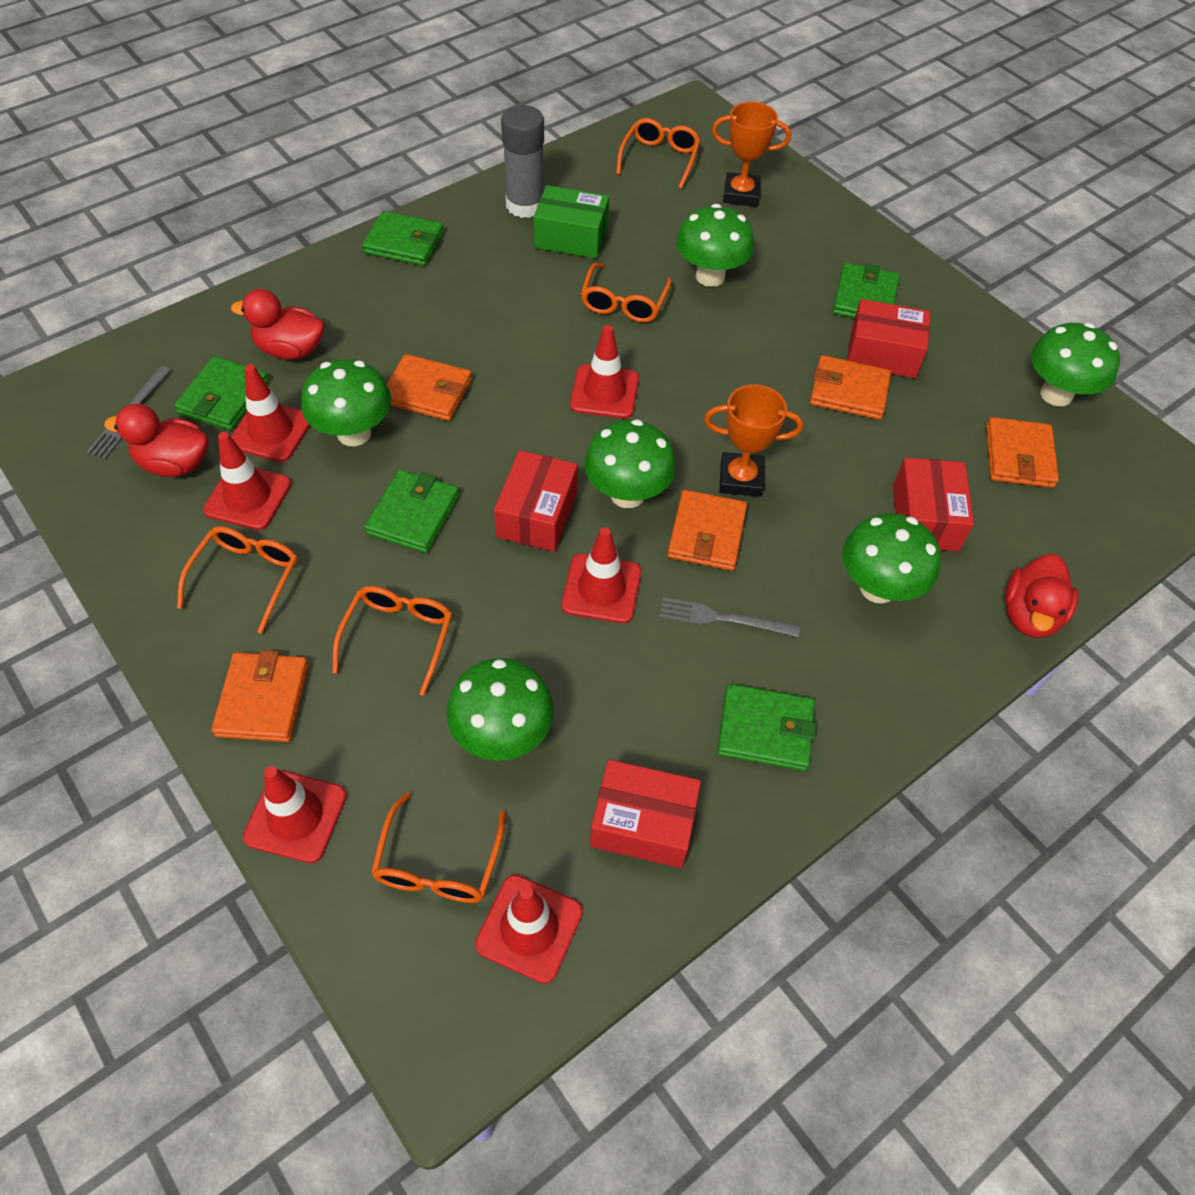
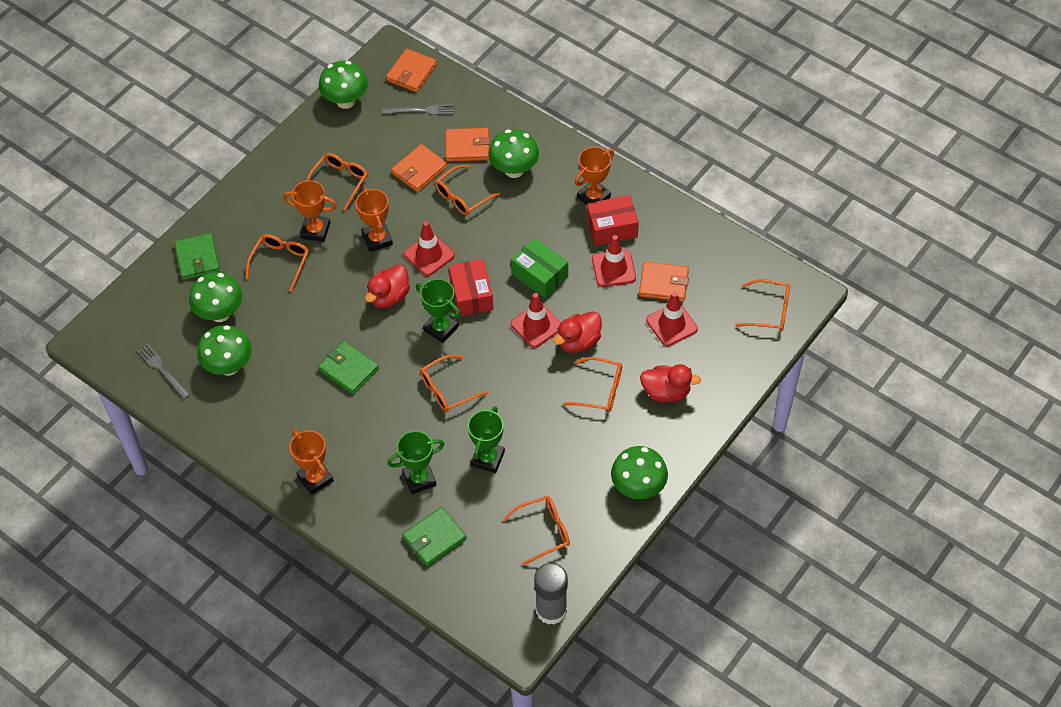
green mushroom: 6 -> 5
green trophy: 0 -> 3
green wallet: 5 -> 3
orange glasses: 5 -> 7
orange trophy: 2 -> 4
orange wallet: 5 -> 4
red box: 4 -> 2
red traffic cone: 6 -> 4

